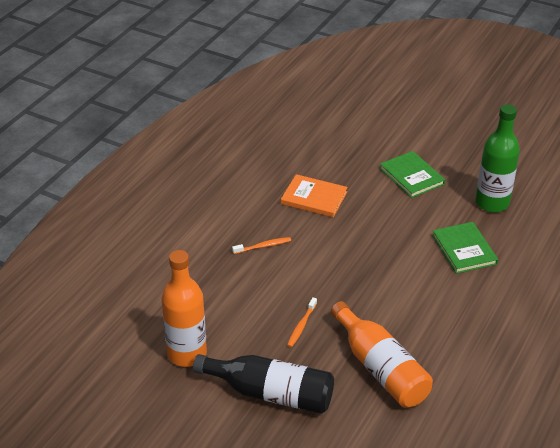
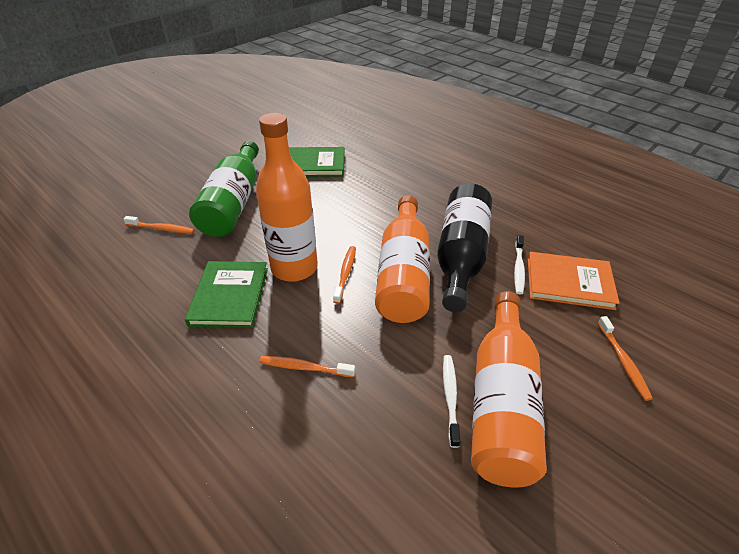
orange bottle: 2 -> 3
orange toothbrush: 2 -> 4
white toothbrush: 0 -> 2

